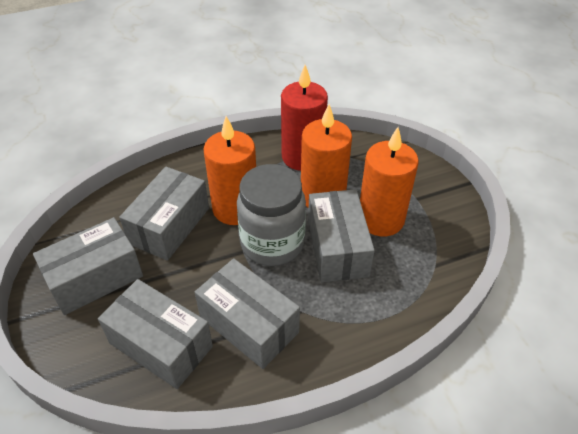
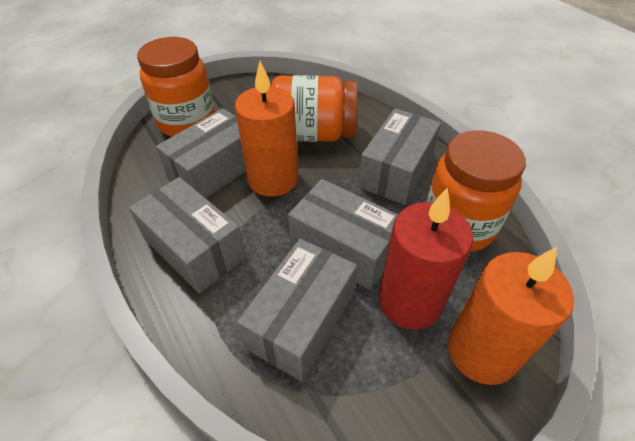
grey jar: 1 -> 0
orange candle: 3 -> 2
orange jar: 0 -> 3

